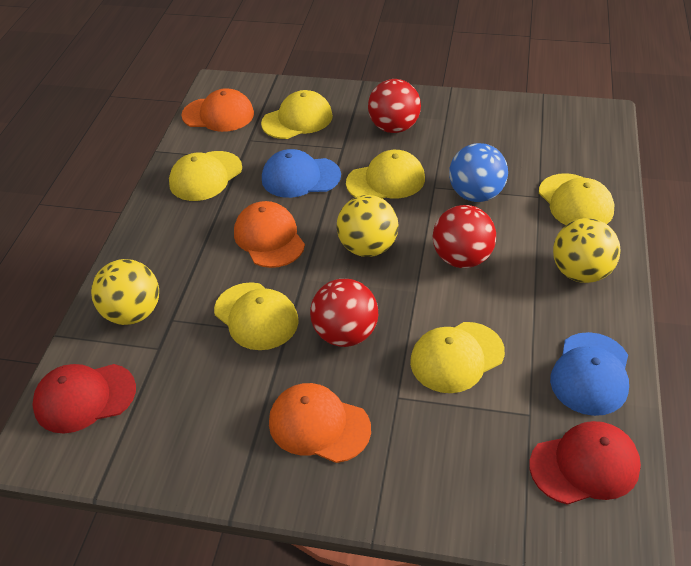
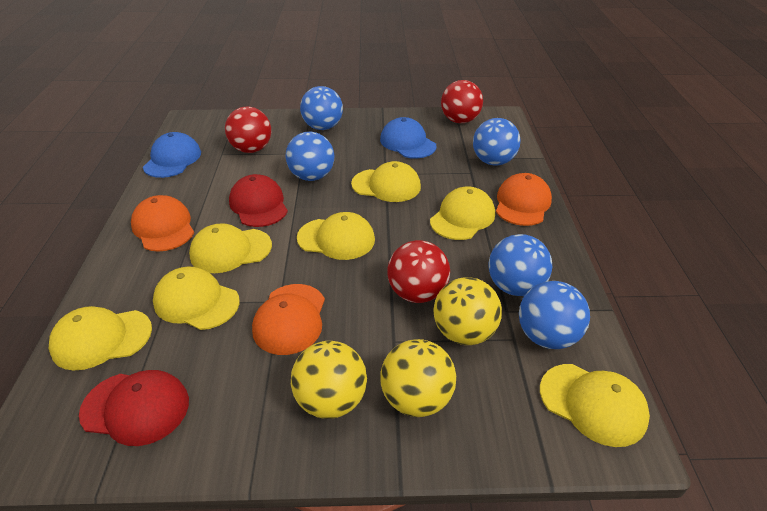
blue ball: 1 -> 5
yellow cap: 6 -> 7

